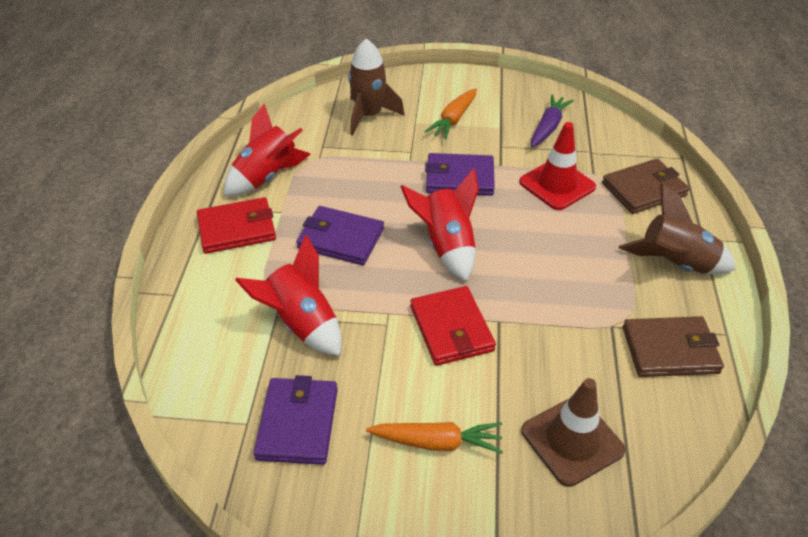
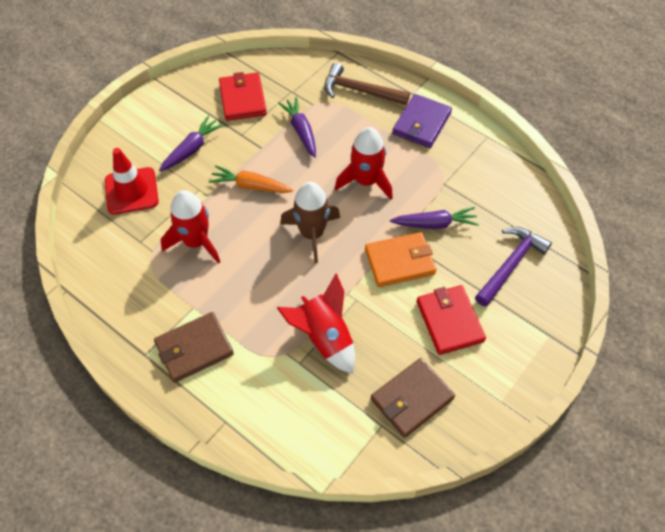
brown hammer: 0 -> 1
brown rocket: 2 -> 1
brown traffic cone: 1 -> 0
orange carrot: 2 -> 1
orange wallet: 0 -> 1
purple carrot: 1 -> 3
purple hammer: 0 -> 1
purple wallet: 3 -> 1

